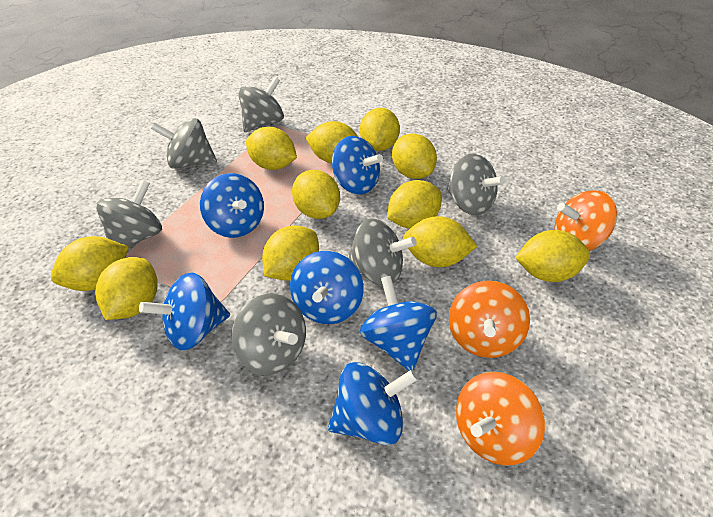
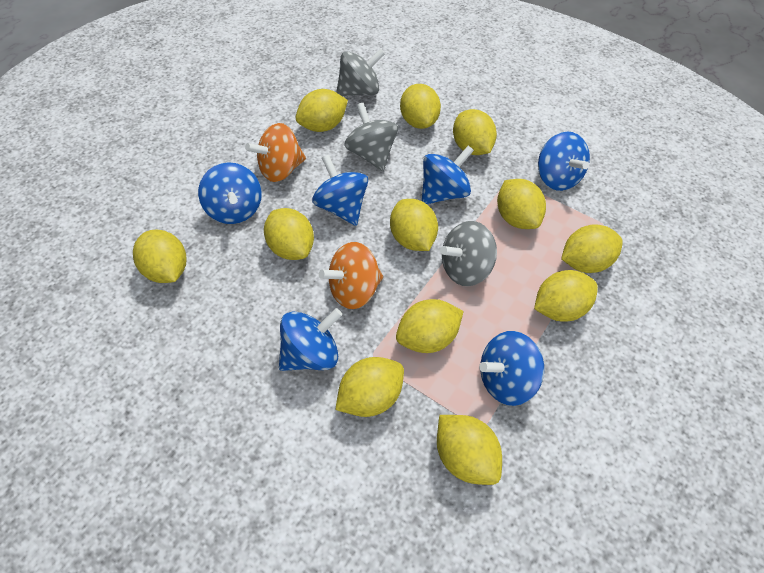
grey spinning top: 6 -> 3
orange spinning top: 3 -> 2
yellow lemon: 11 -> 12

